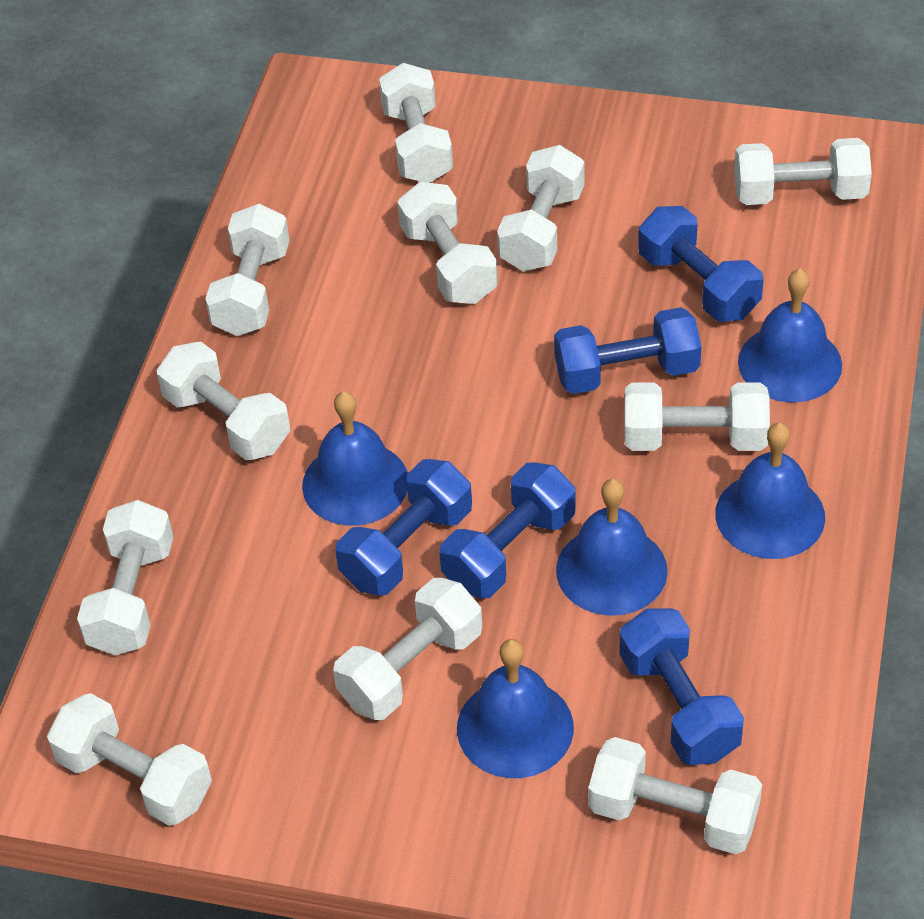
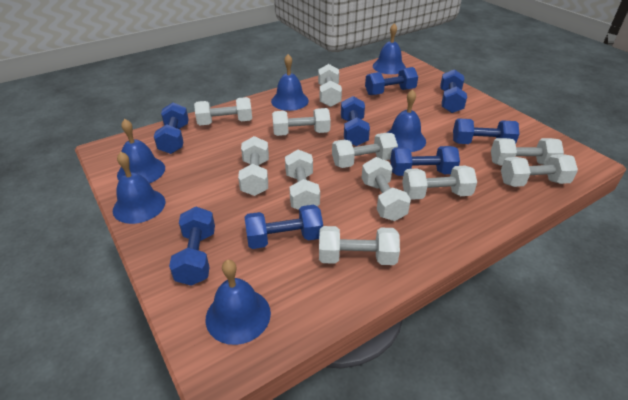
blue bell: 5 -> 6
blue dumbbell: 5 -> 8

